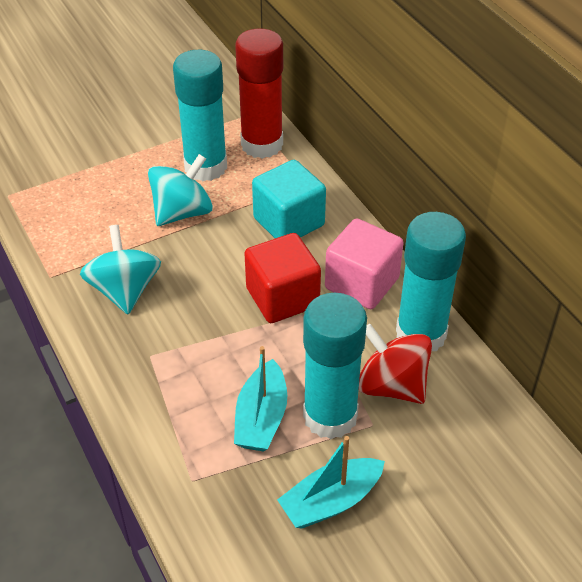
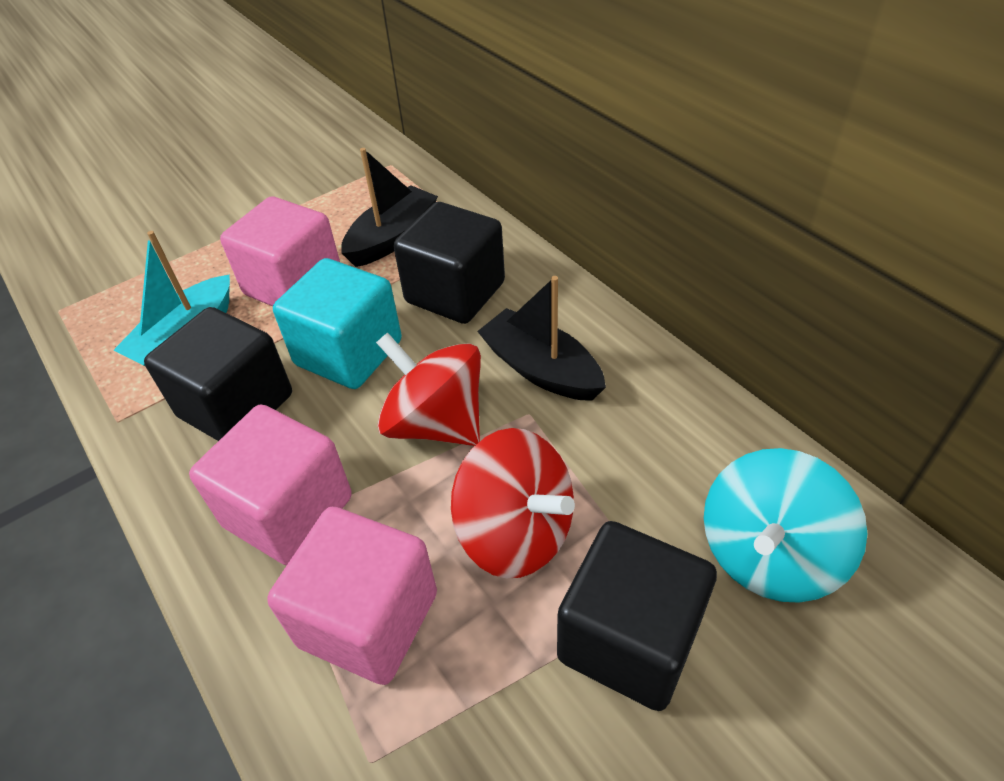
black boat: 0 -> 2
black cube: 0 -> 3
pink cube: 1 -> 3
red cube: 1 -> 0
red glue stick: 1 -> 0
red spinning top: 1 -> 2
turquoise boat: 2 -> 1
turquoise glue stick: 3 -> 0
turquoise spinning top: 2 -> 1

